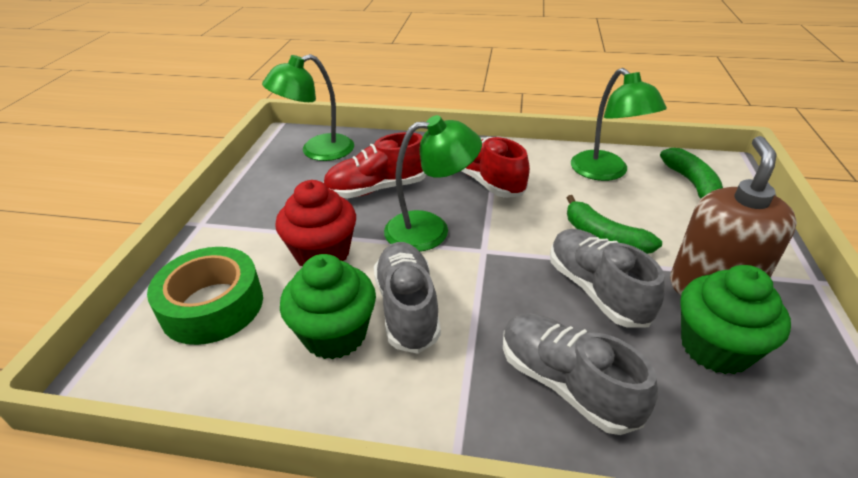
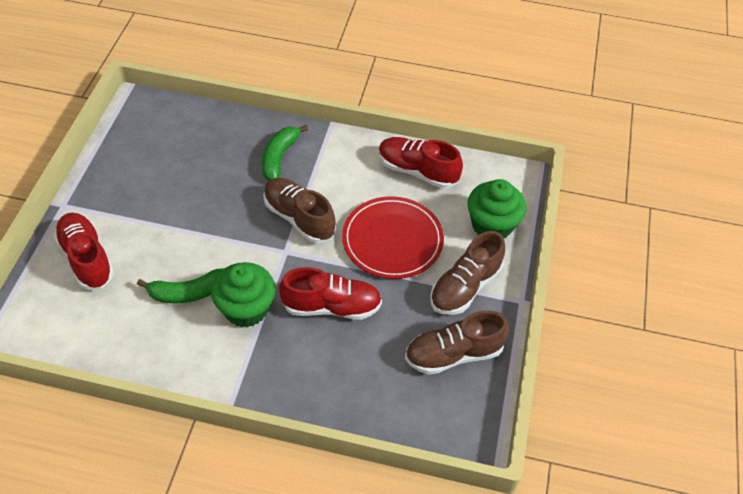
brown shoe: 0 -> 3
brown soap dispenser: 1 -> 0
green lamp: 3 -> 0
green tape: 1 -> 0
grey shoe: 3 -> 0
red cupcake: 1 -> 0
red plate: 0 -> 1
red shoe: 2 -> 3

